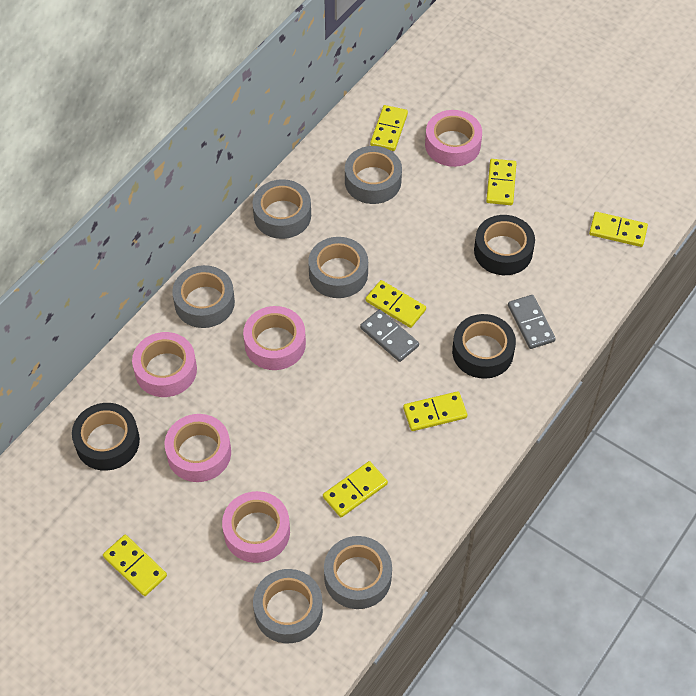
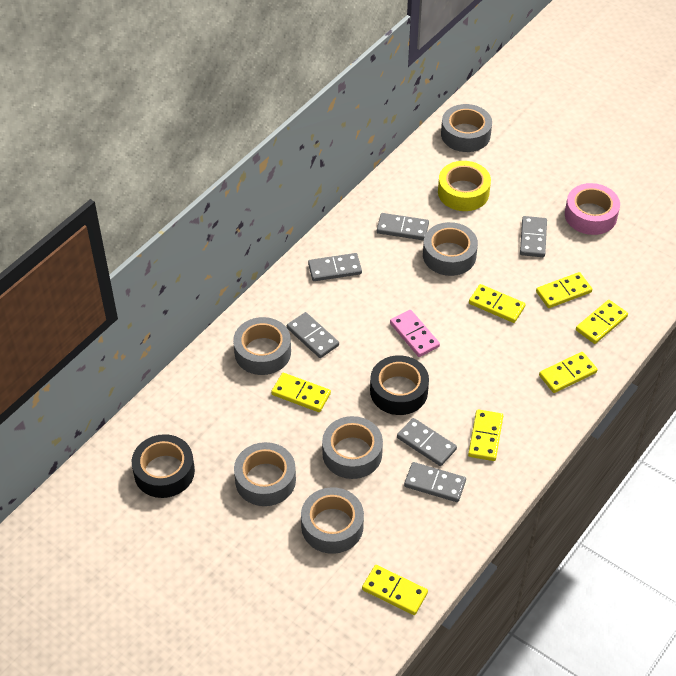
black tape: 3 -> 2
grey domino: 2 -> 6
pink domino: 0 -> 1
pink tape: 5 -> 1
yellow tape: 0 -> 1

